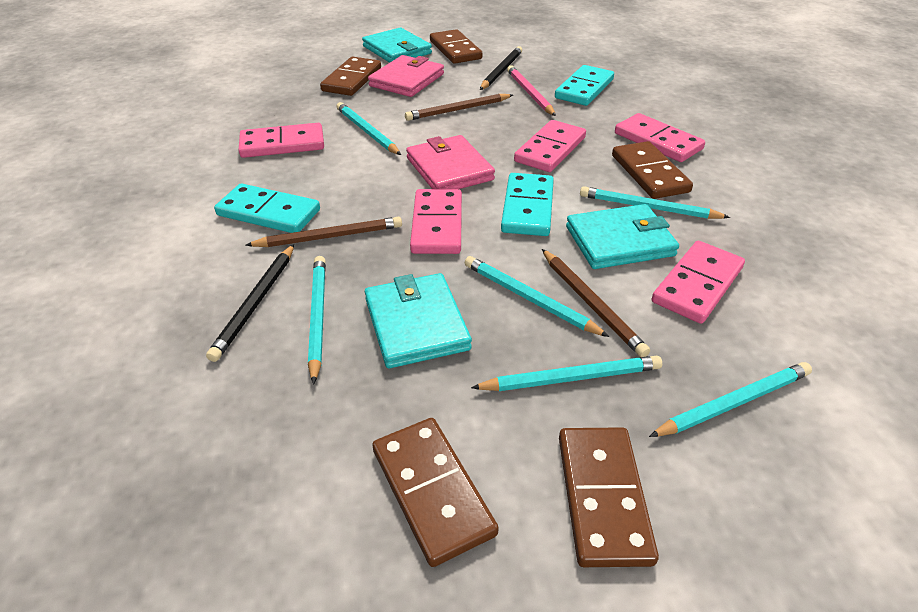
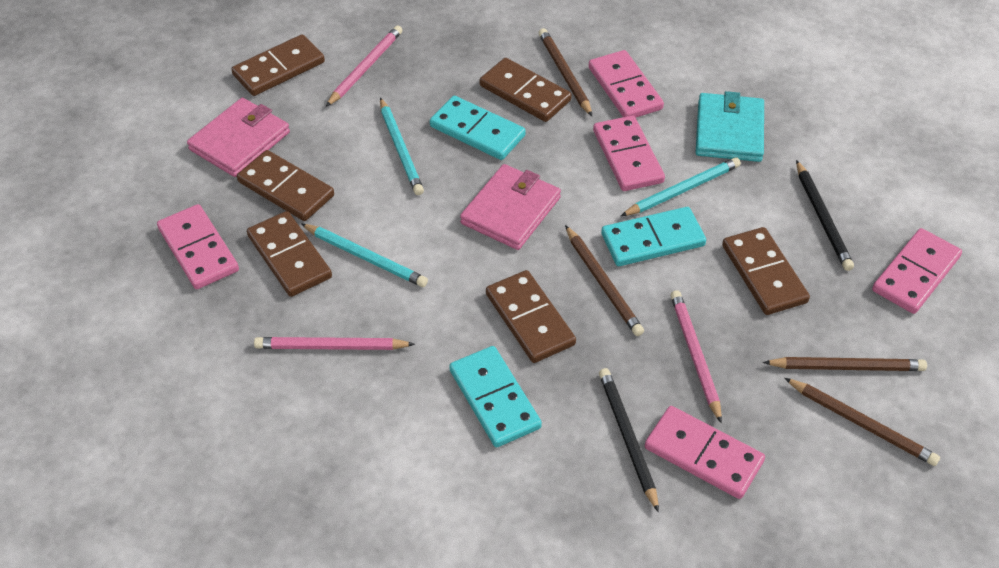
brown domino: 5 -> 6
brown pencil: 3 -> 4
pink pencil: 1 -> 3
turquoise pencil: 6 -> 3
turquoise wallet: 3 -> 1

